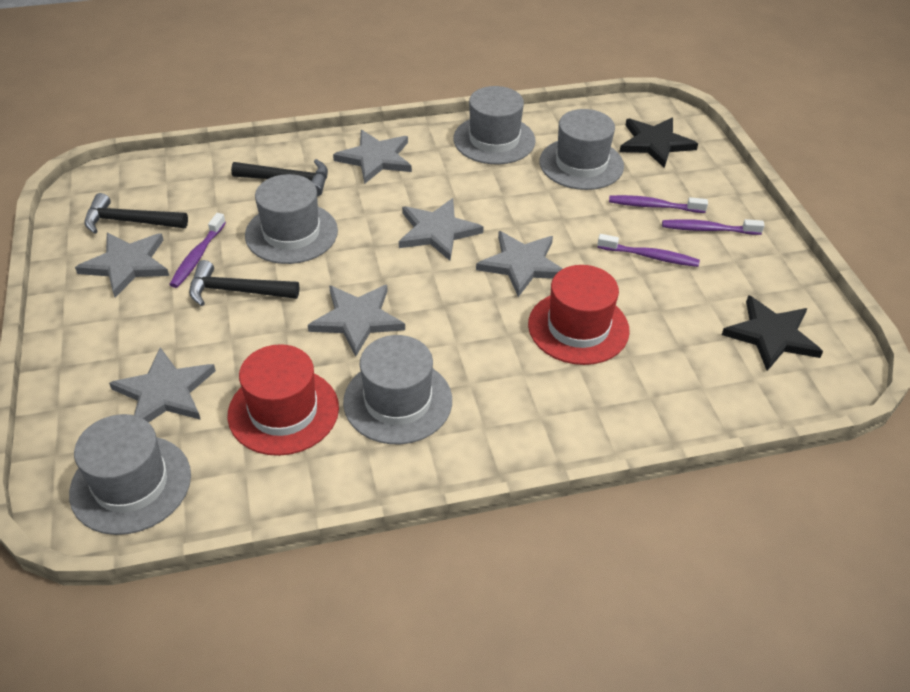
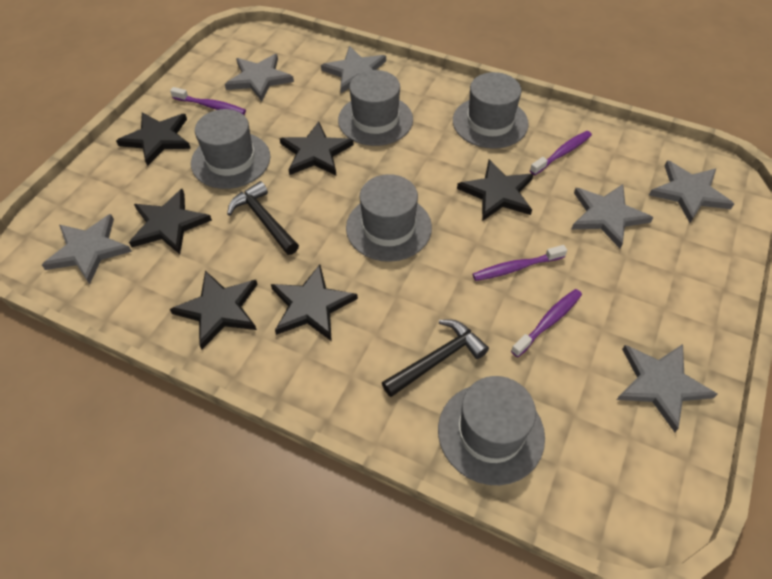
black hammer: 3 -> 2
black star: 2 -> 6
red hat: 2 -> 0

